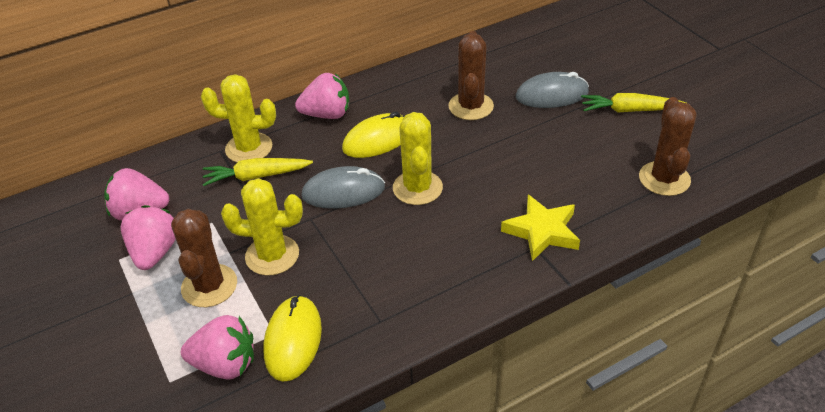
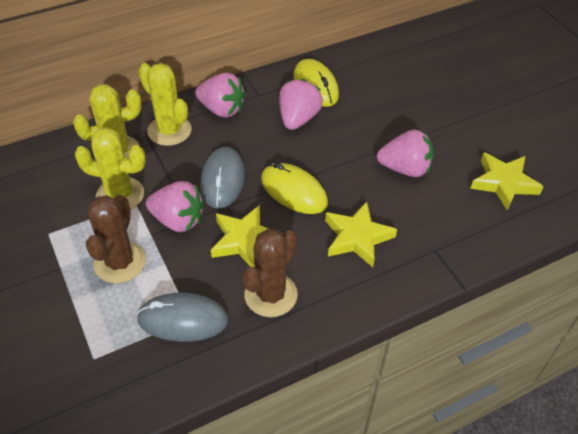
brown cactus: 3 -> 2
yellow carrot: 2 -> 0
yellow star: 1 -> 3

